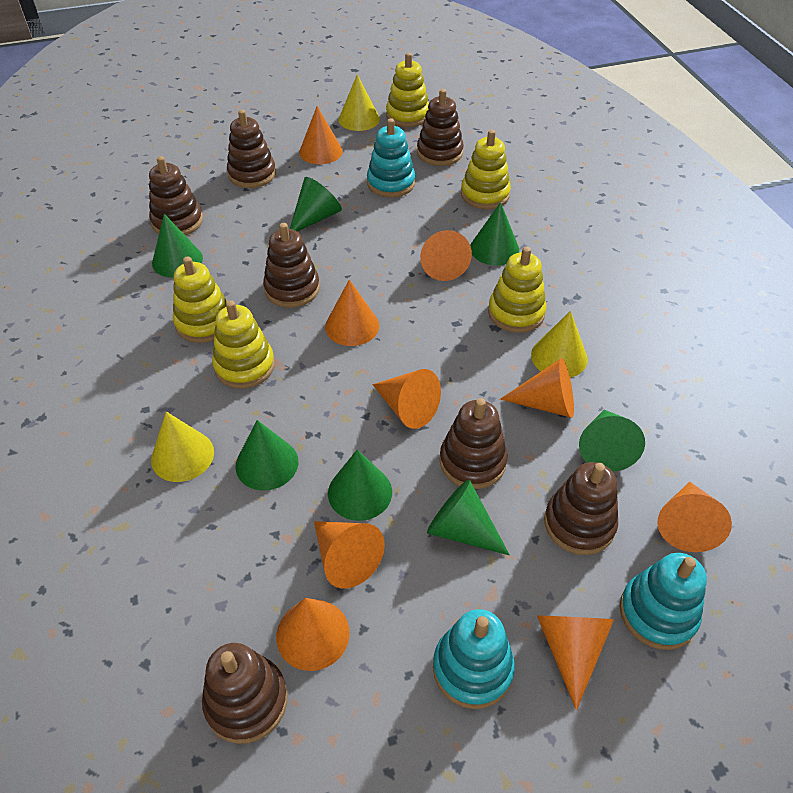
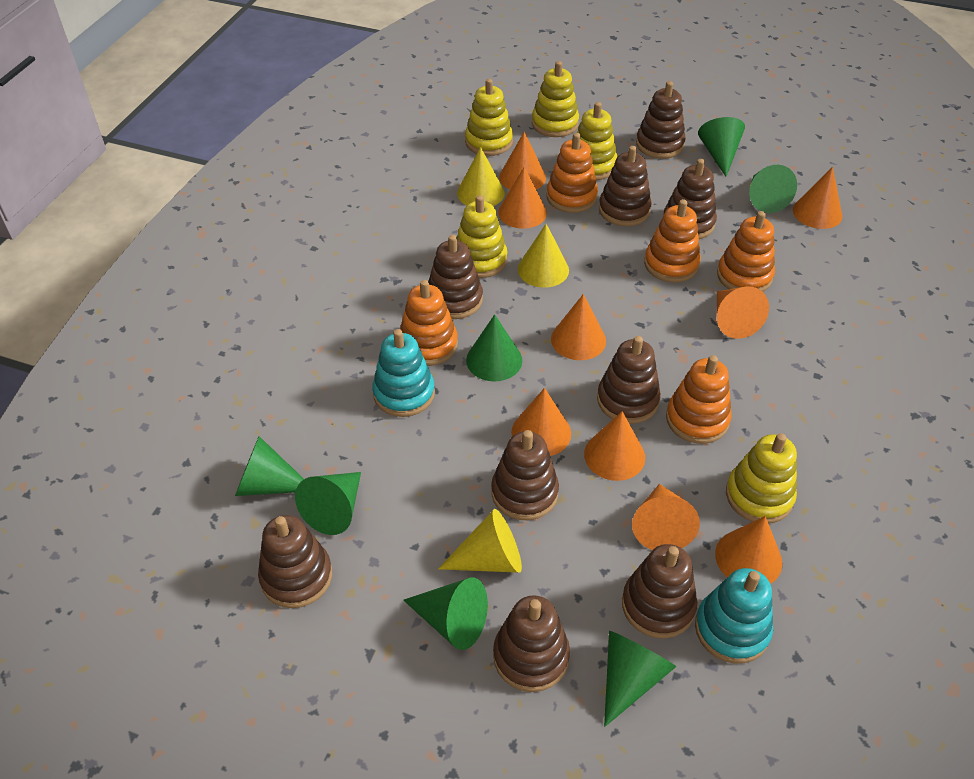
brown stacking toy: 7 -> 9
orange stacking toy: 0 -> 5
turquoise stacking toy: 3 -> 2

